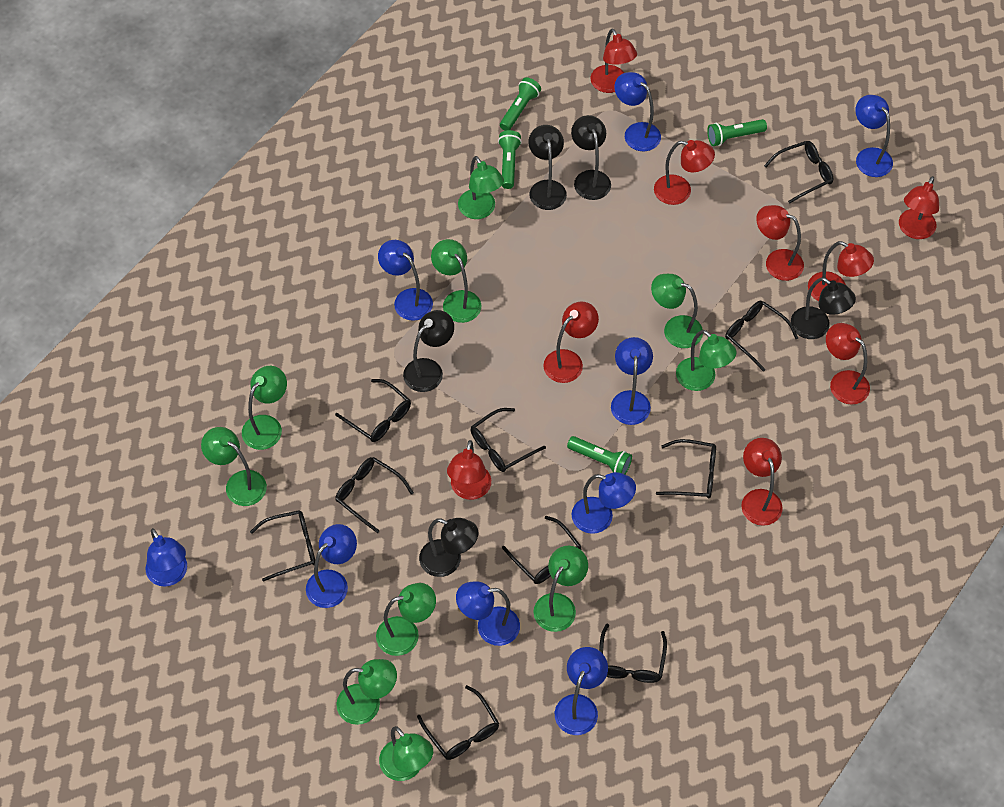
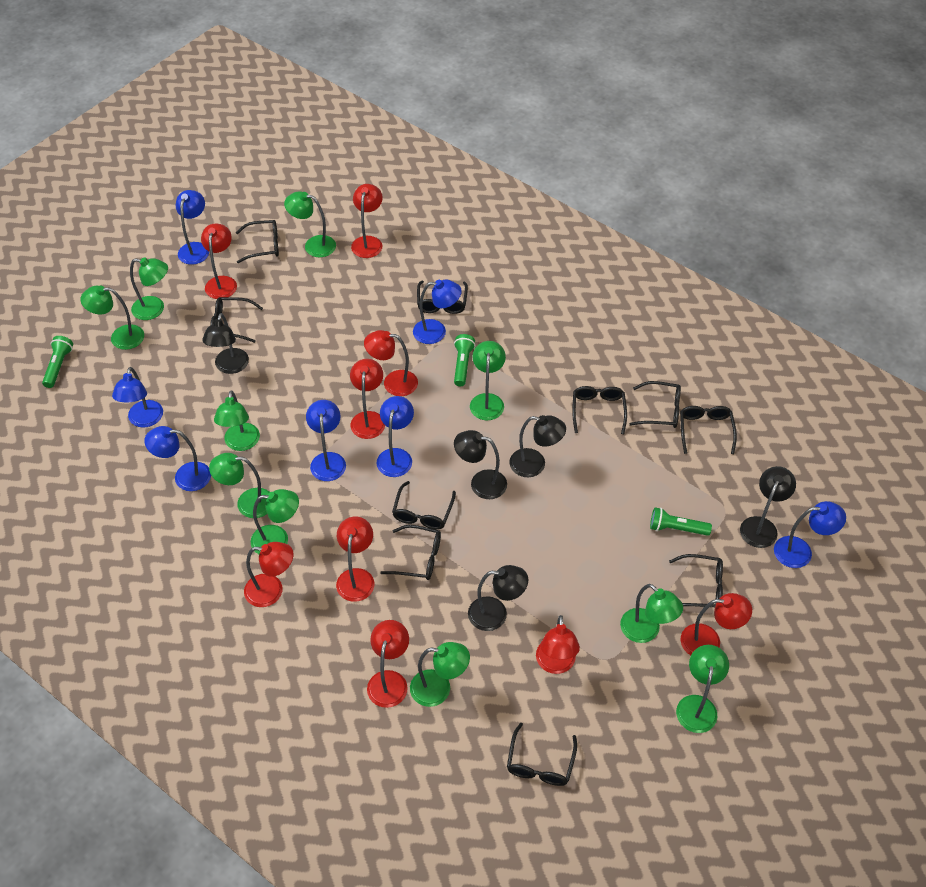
blue lamp: 9 -> 7
green flashlight: 4 -> 3

